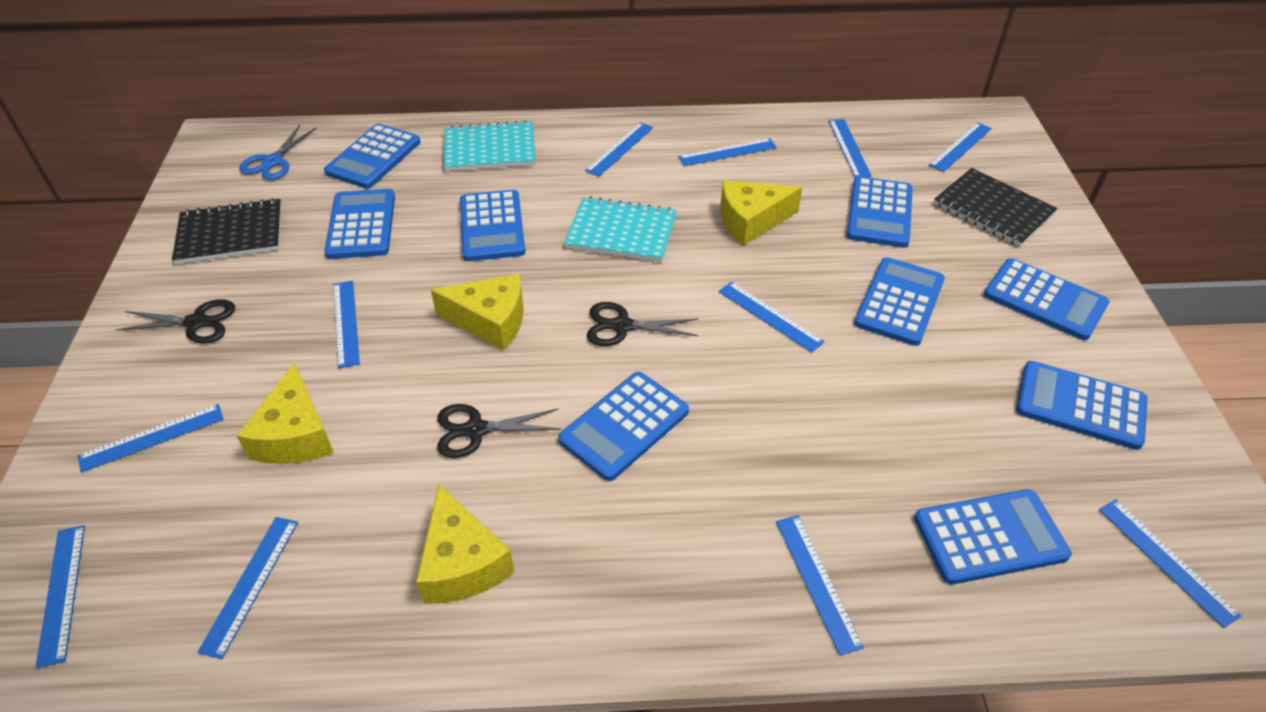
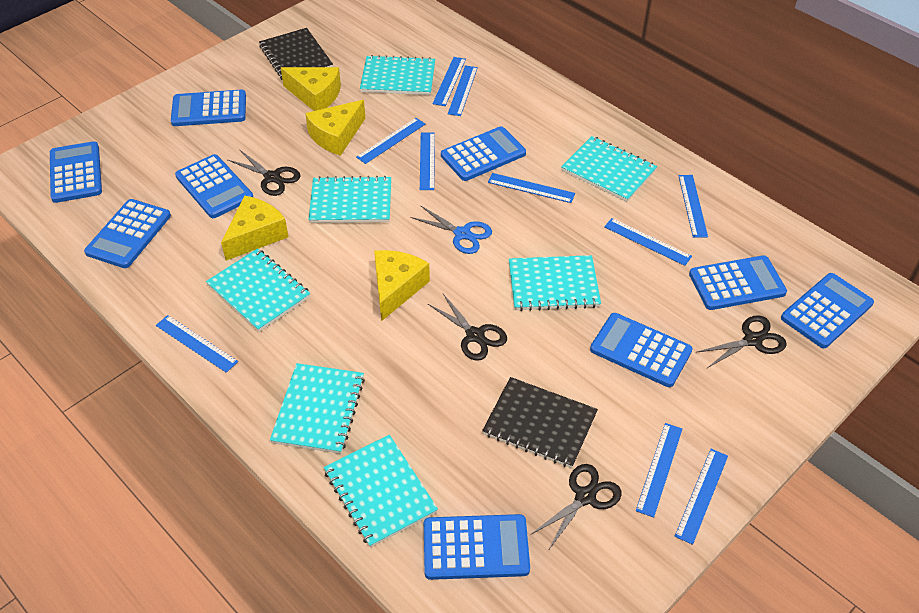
black scissors: 3 -> 4
blue ruler: 11 -> 10
turquoise notebook: 2 -> 7

